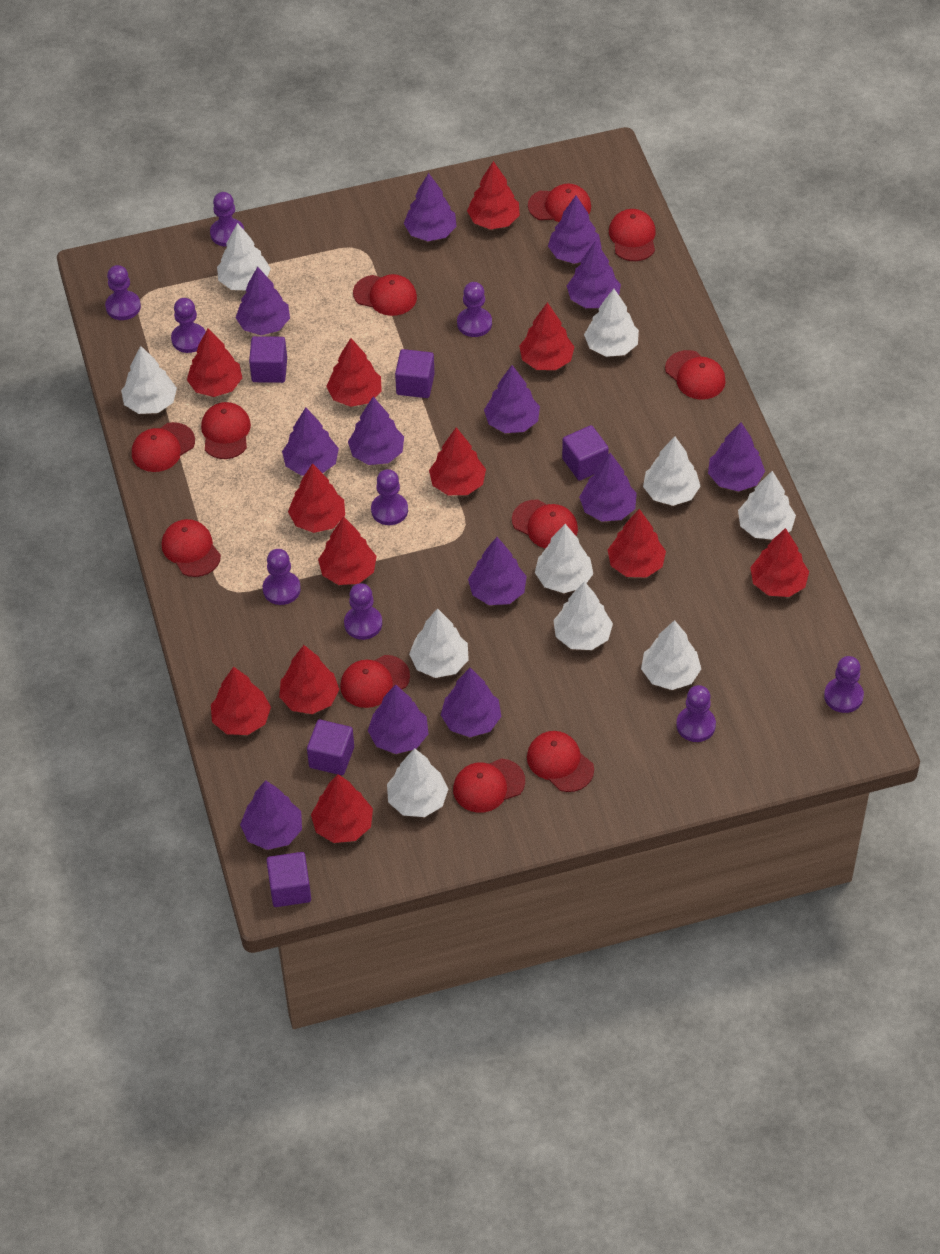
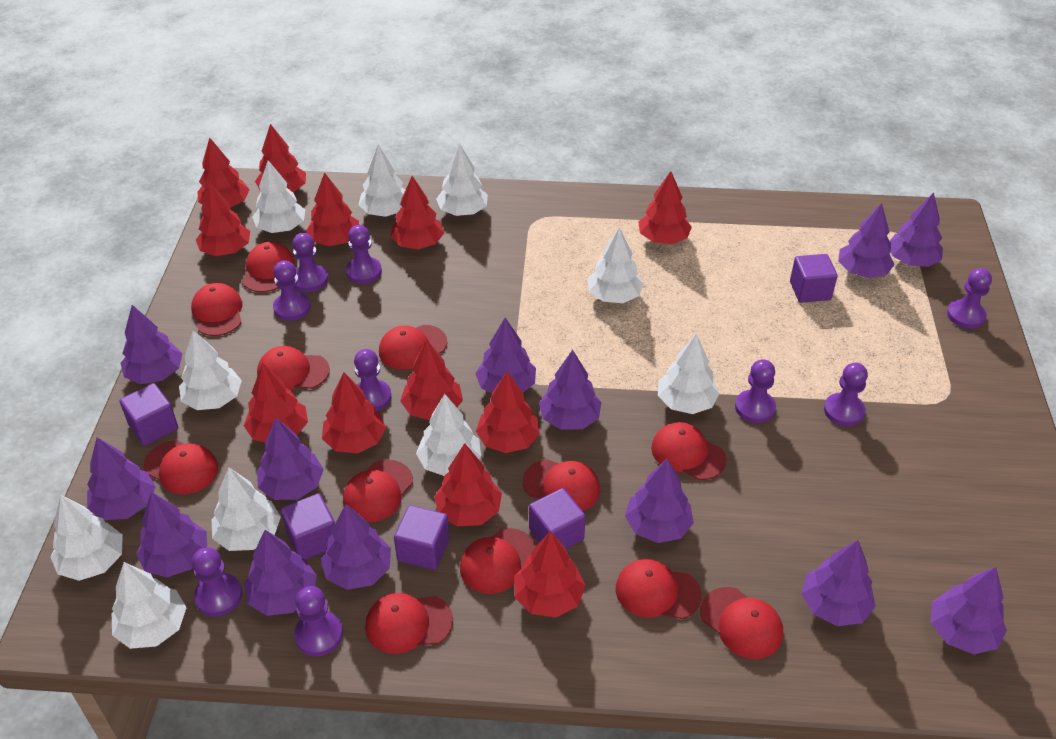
red cap: 11 -> 12

